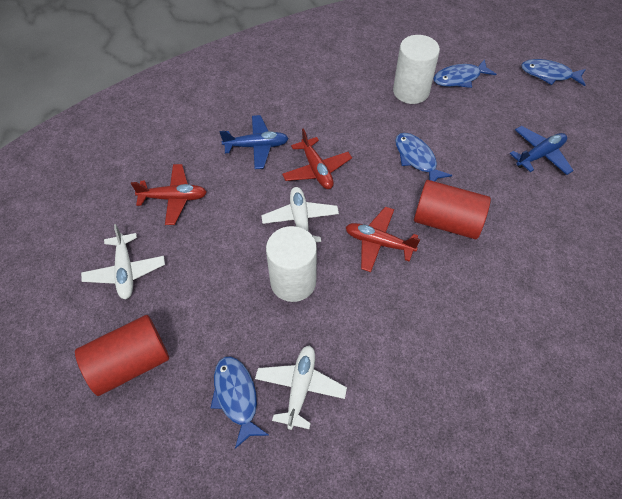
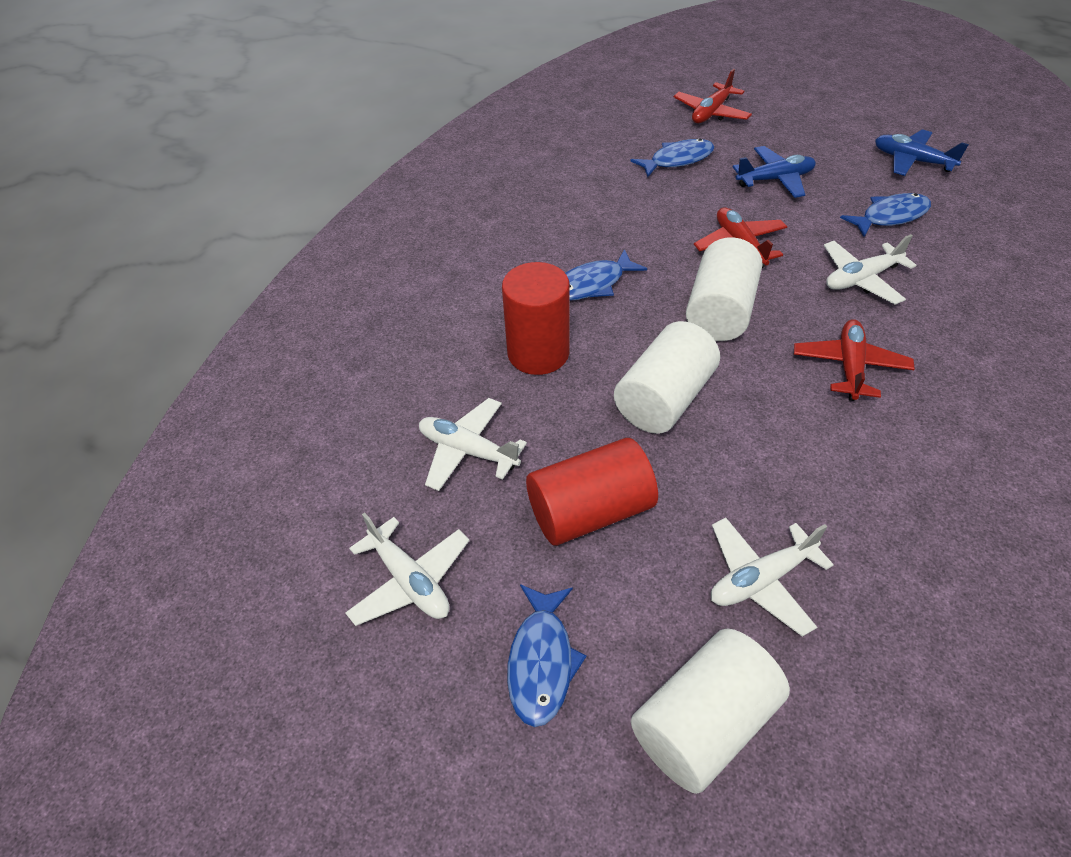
white cylinder: 2 -> 3
white plane: 3 -> 4

